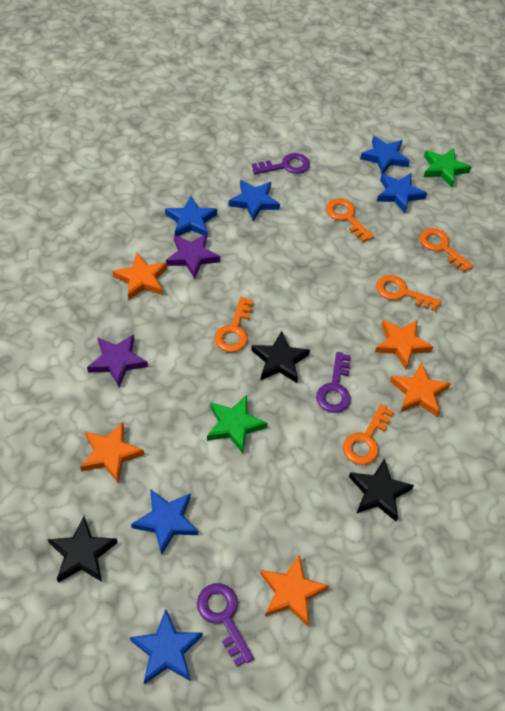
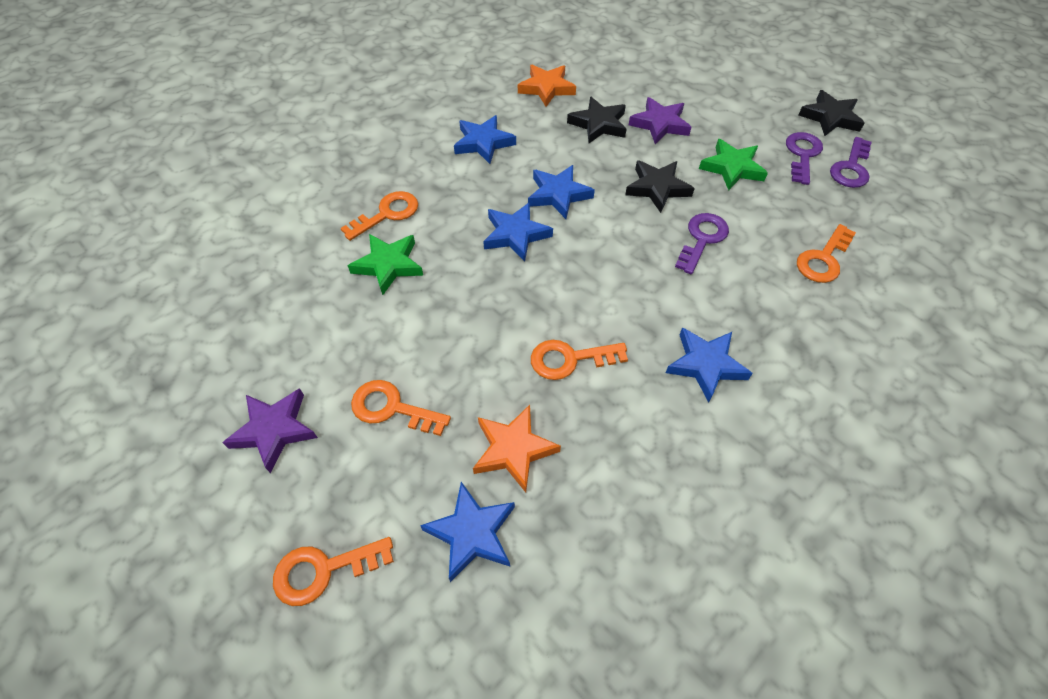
blue star: 6 -> 5
orange star: 5 -> 2

